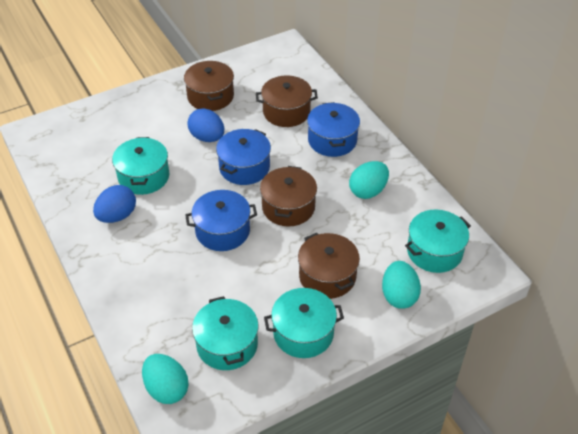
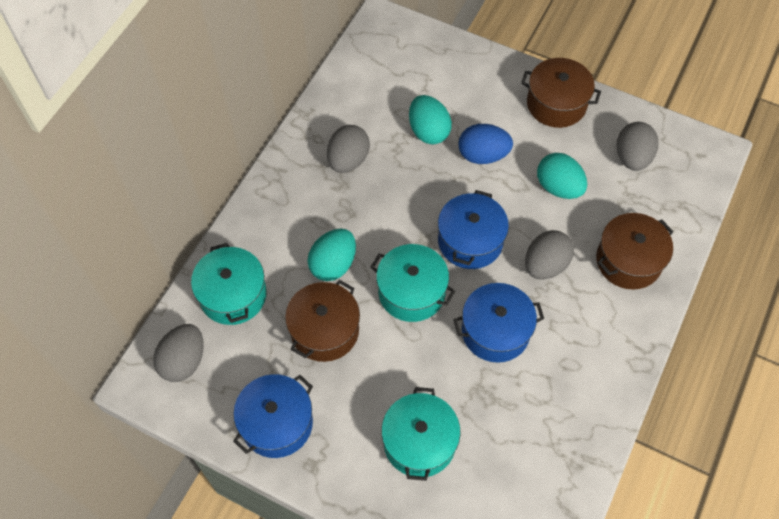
blue egg: 2 -> 1
brown pot: 4 -> 3
grey egg: 0 -> 4
turquoise pot: 4 -> 3

